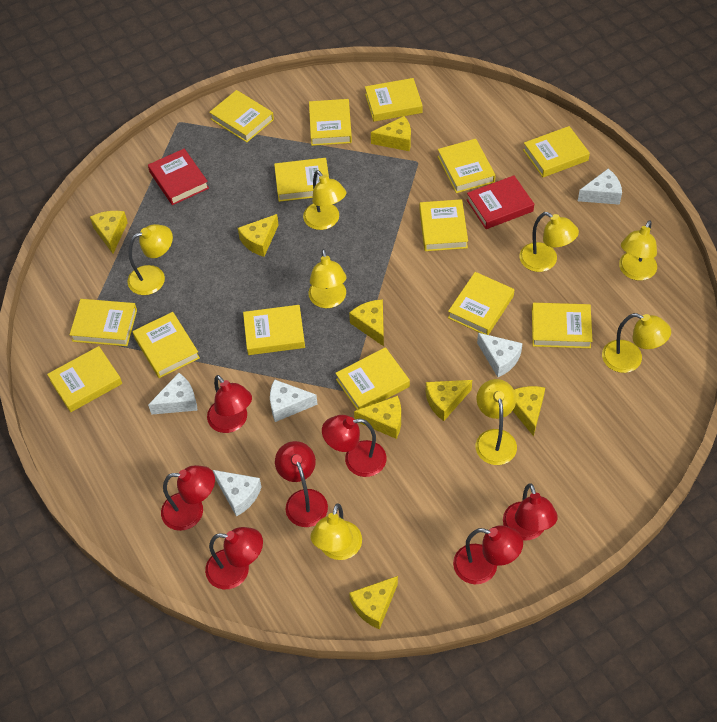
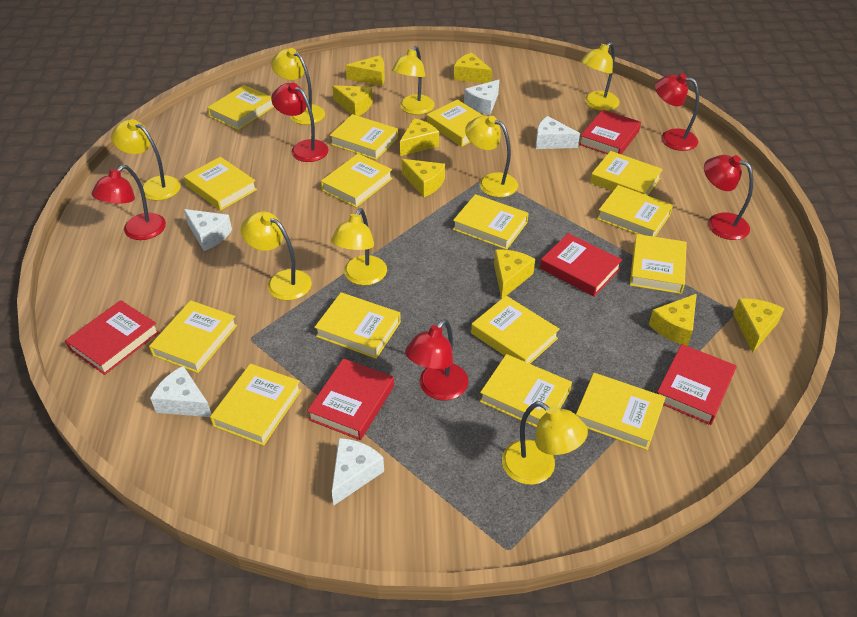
red book: 2 -> 5
red lamp: 7 -> 5
yellow book: 14 -> 15

